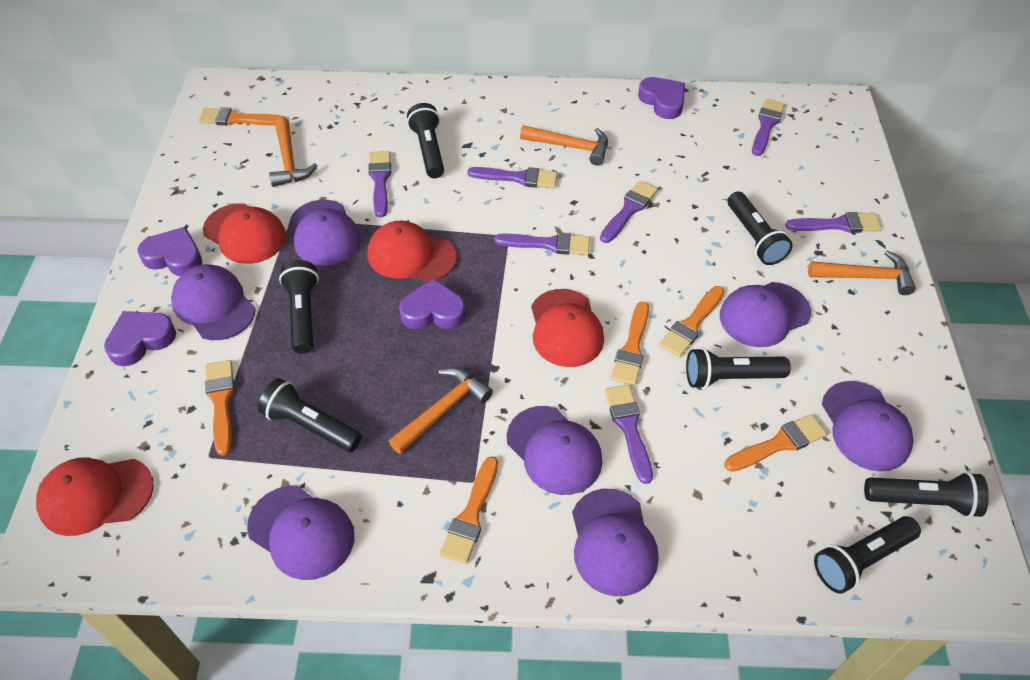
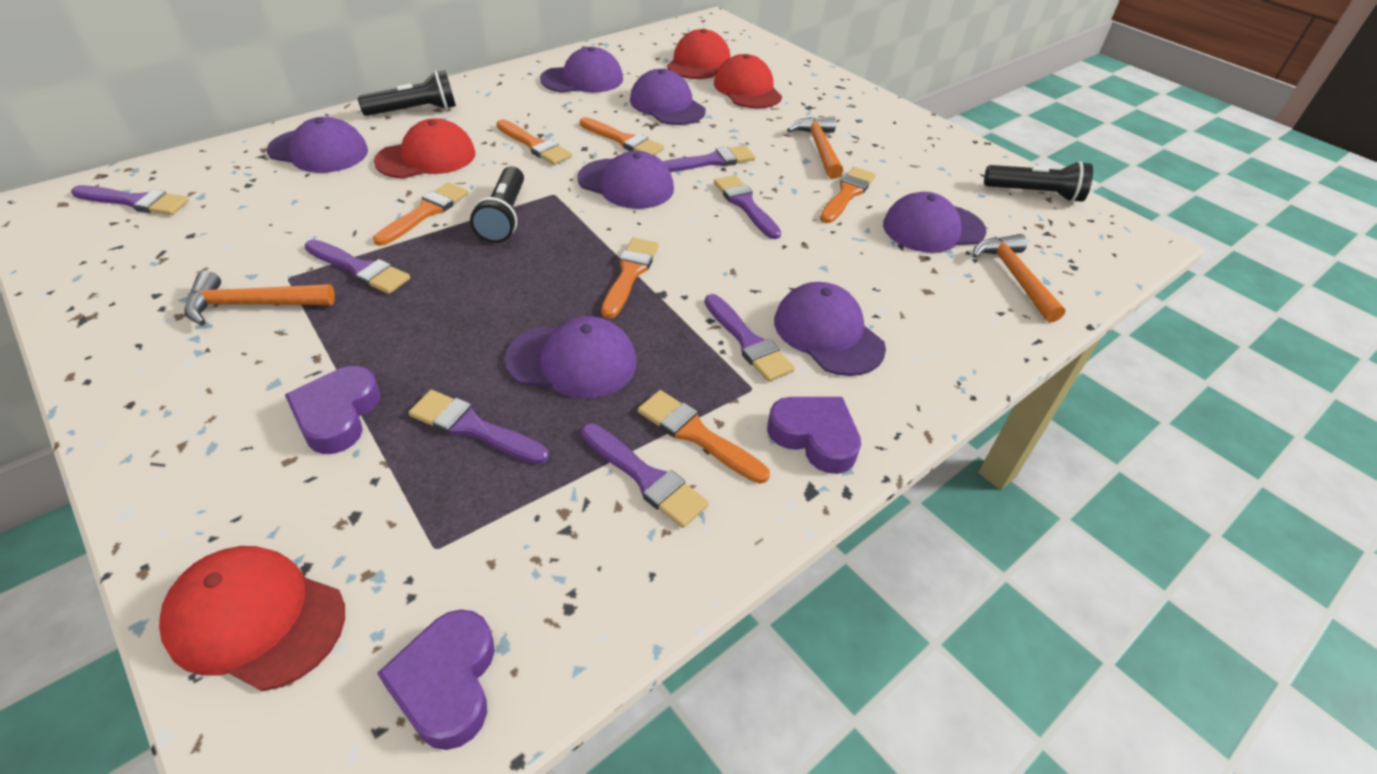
black flashlight: 7 -> 3
orange hammer: 4 -> 3
purple heart: 4 -> 3

